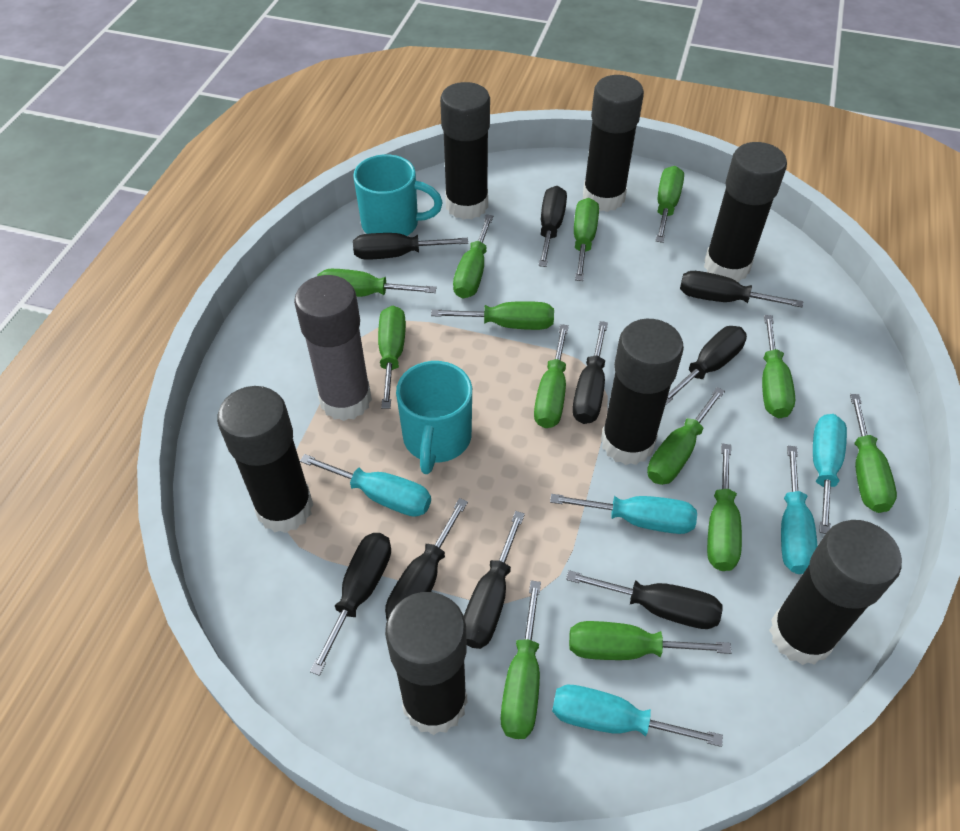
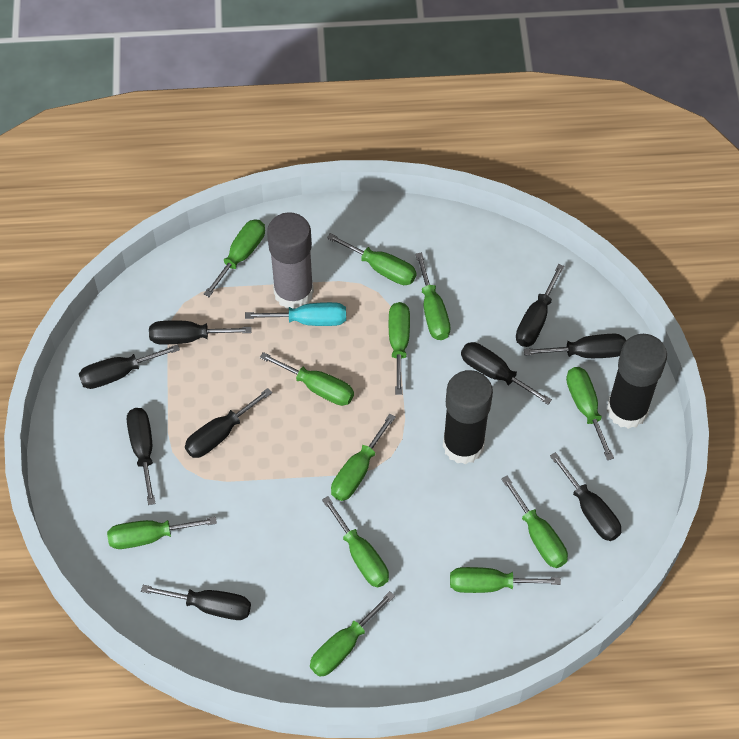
black glue stick: 7 -> 2
green screwdriver: 13 -> 12
turquoise mug: 2 -> 0
turquoise screwdriver: 5 -> 1

